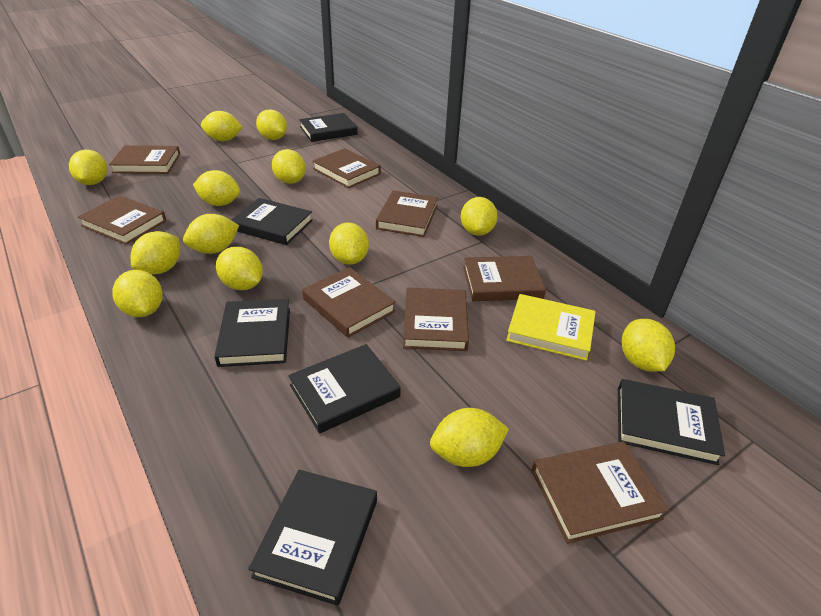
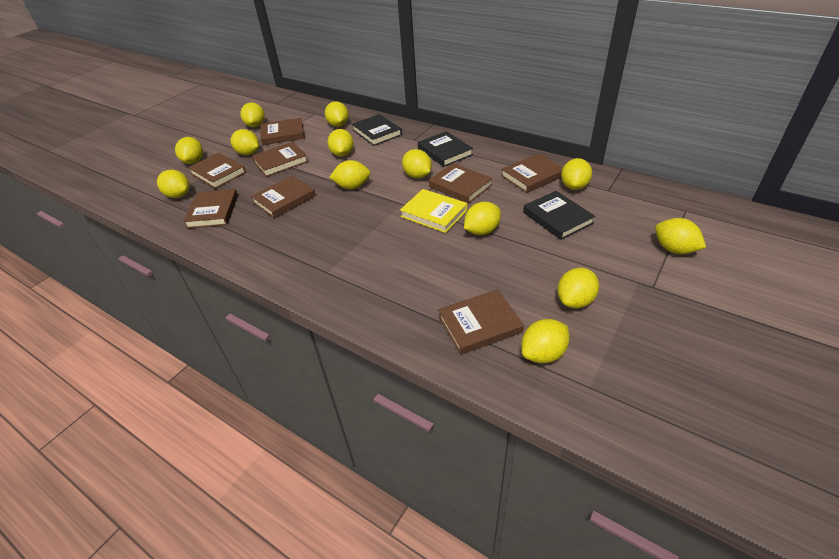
black book: 6 -> 3

